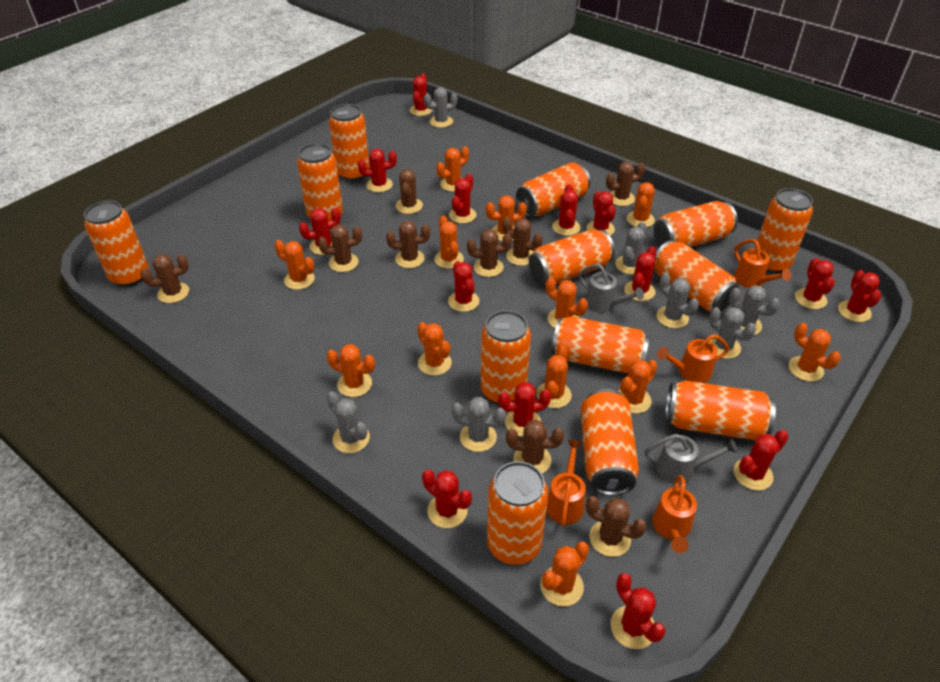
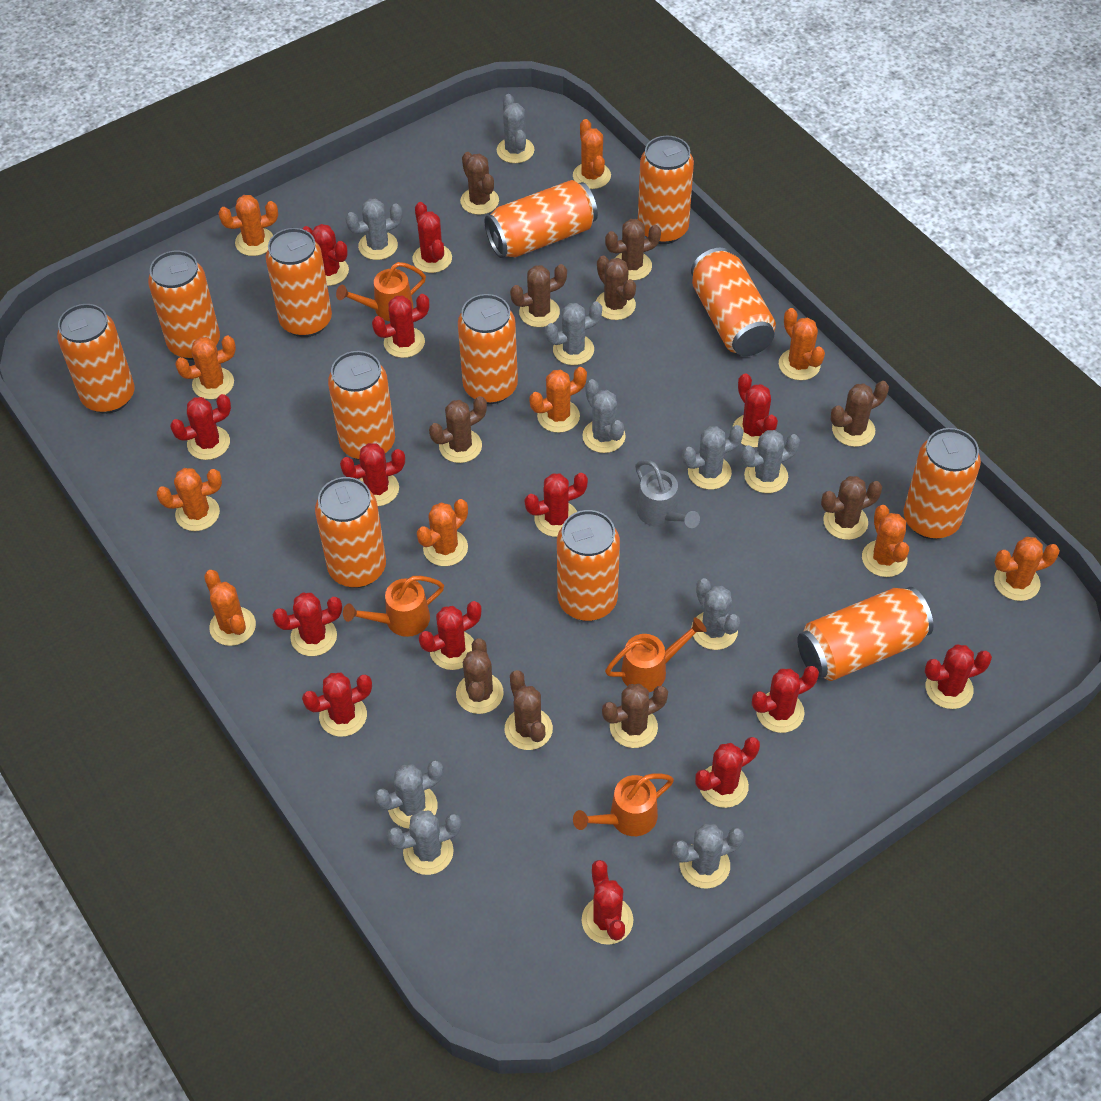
brown cactus: 9 -> 10
grey cactus: 7 -> 10
grey watering can: 2 -> 1
orange cactus: 12 -> 10
orange can: 13 -> 12

